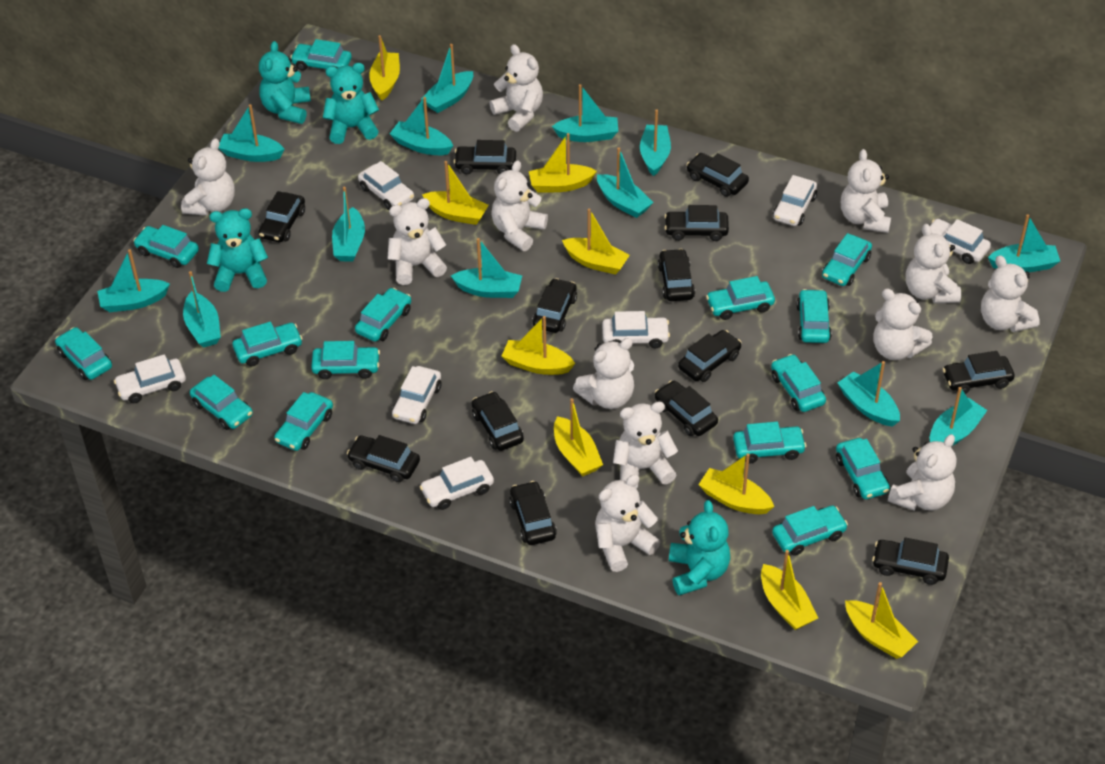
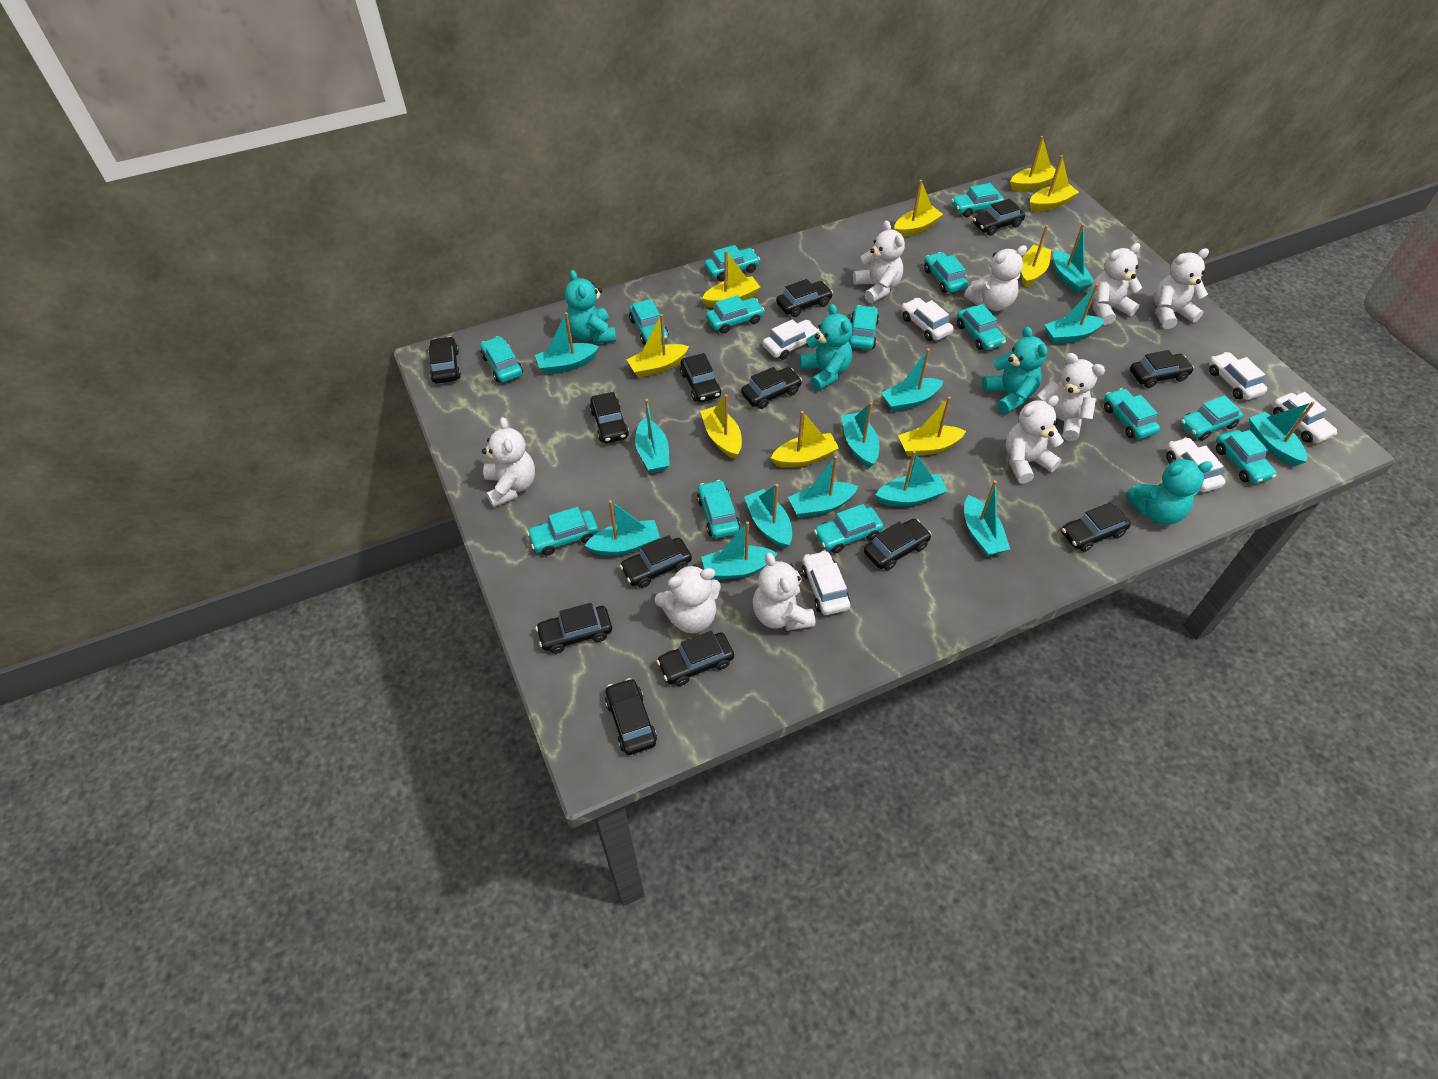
turquoise car: 15 -> 14
white car: 7 -> 6
white teddy bear: 12 -> 9

